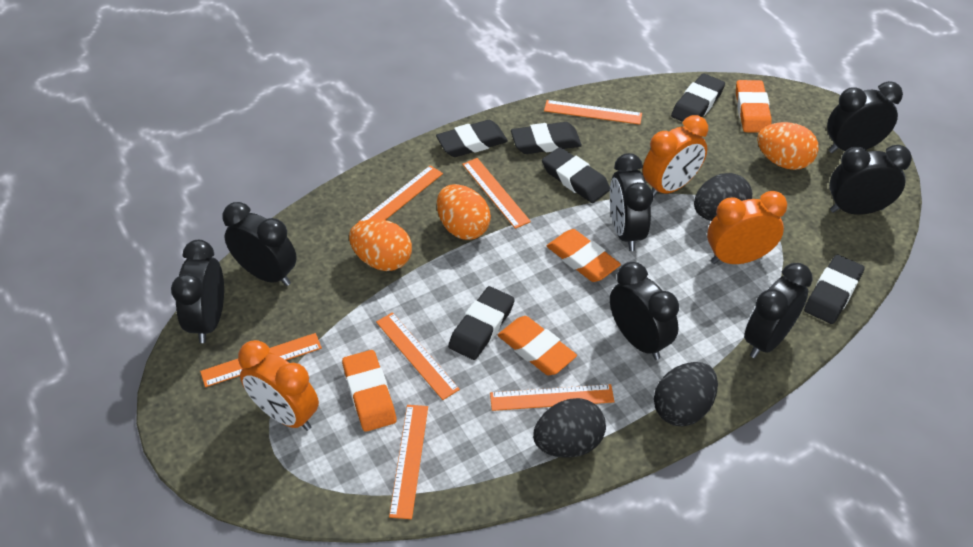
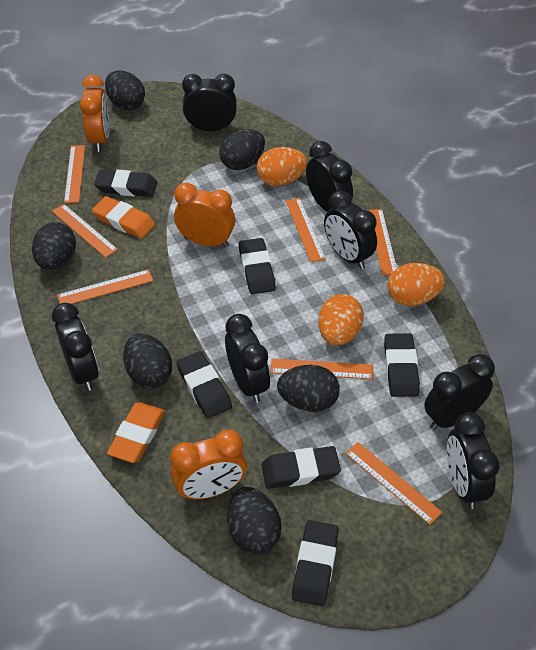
black egg: 3 -> 6
orange eraser: 4 -> 2

